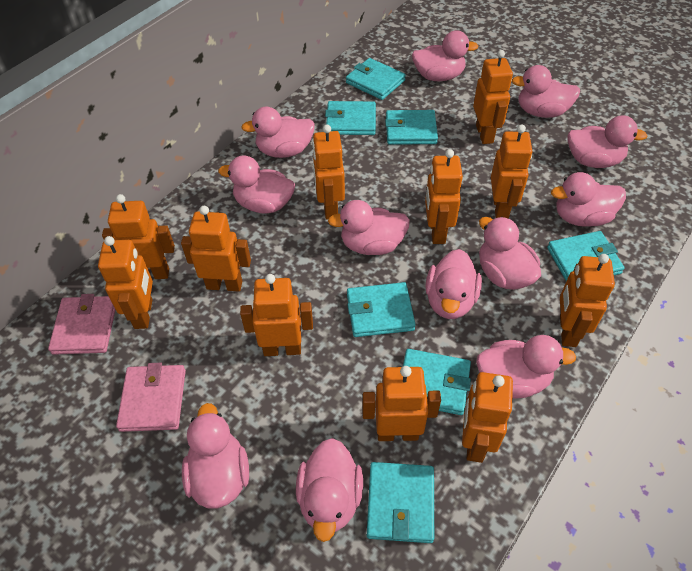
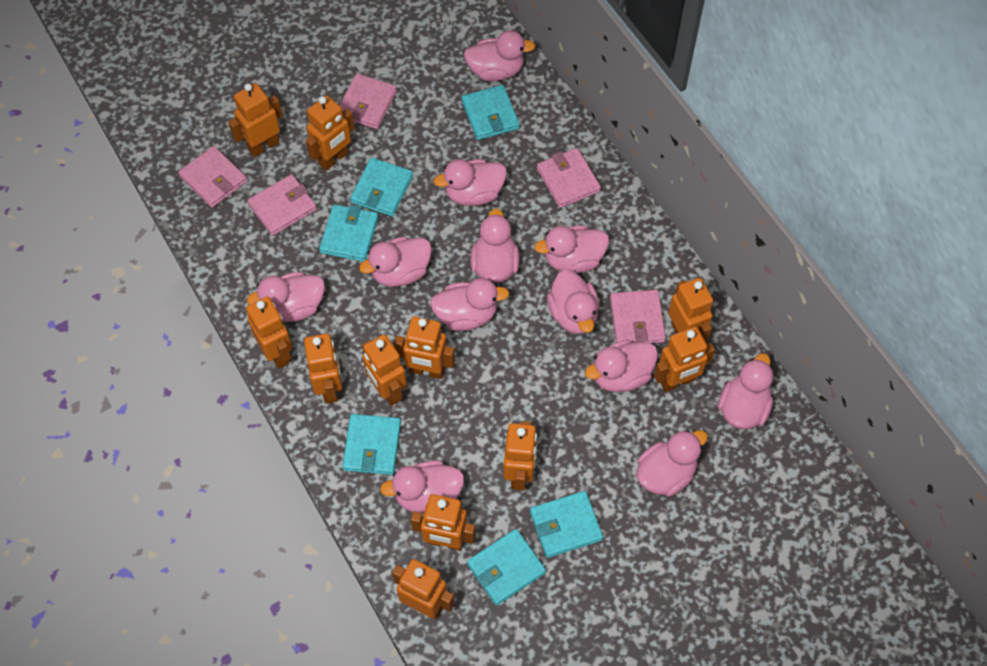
pink wallet: 2 -> 5
turquoise wallet: 7 -> 6

